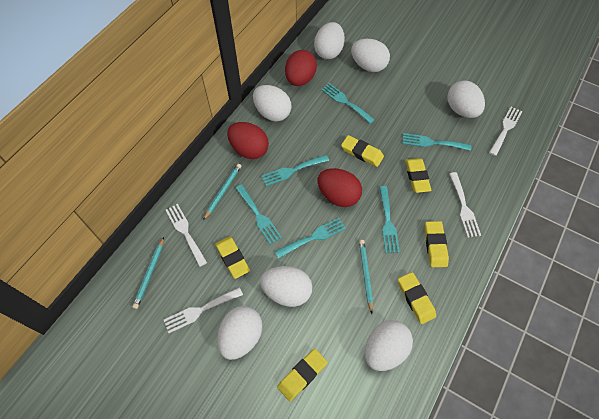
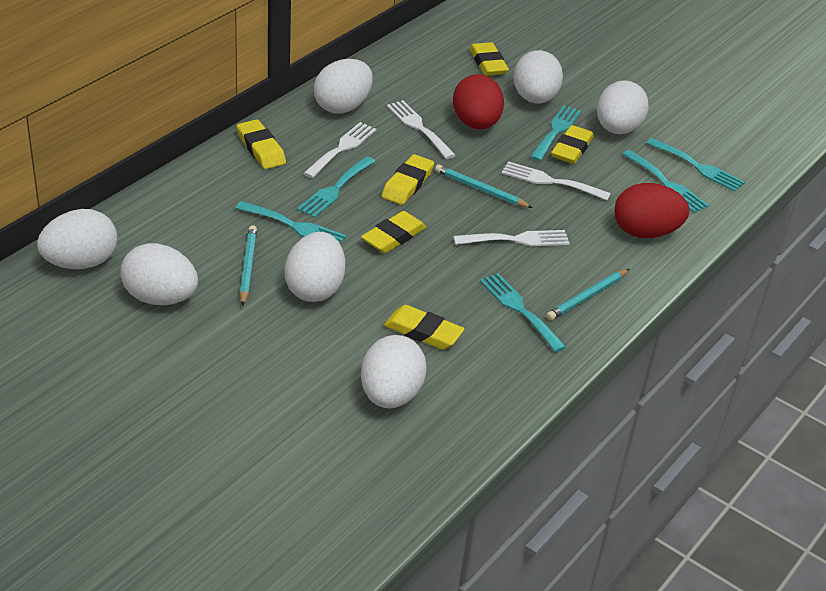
red egg: 3 -> 2

